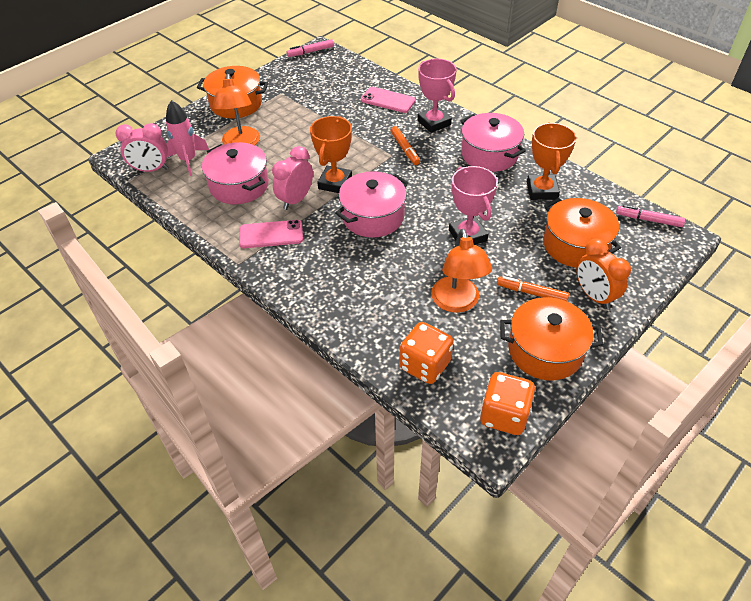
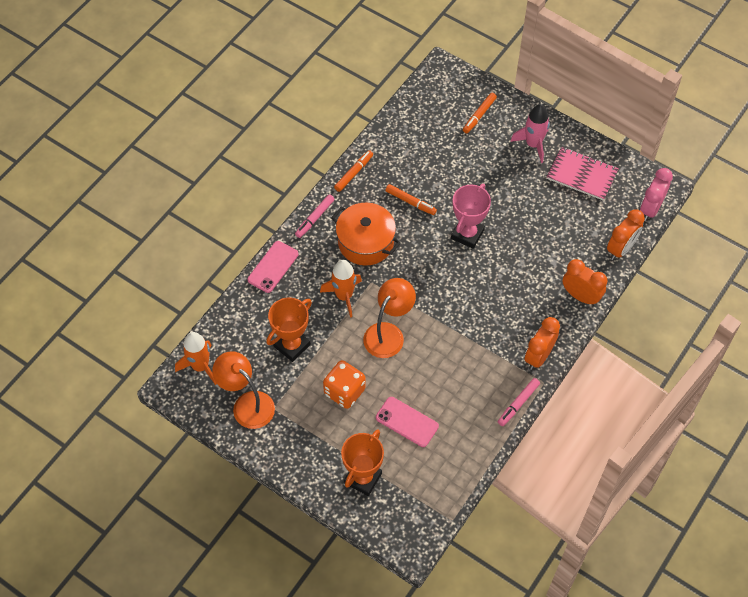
orange clock: 1 -> 3
orange dice: 2 -> 1
orange marker: 2 -> 3
orange pot: 3 -> 1
orange rocket: 0 -> 2
pink clock: 2 -> 1
pink notebook: 0 -> 1
pink pot: 3 -> 0
pink trophy: 2 -> 1

